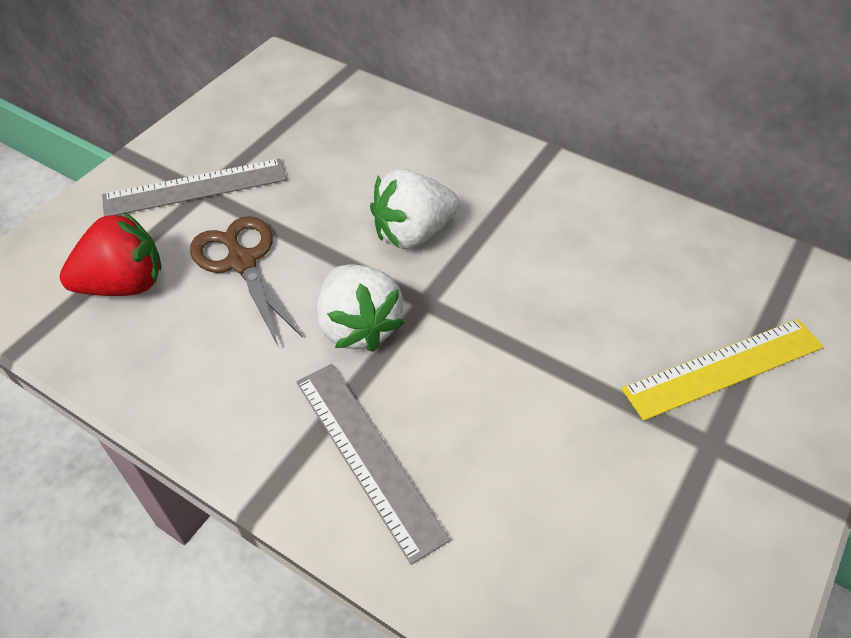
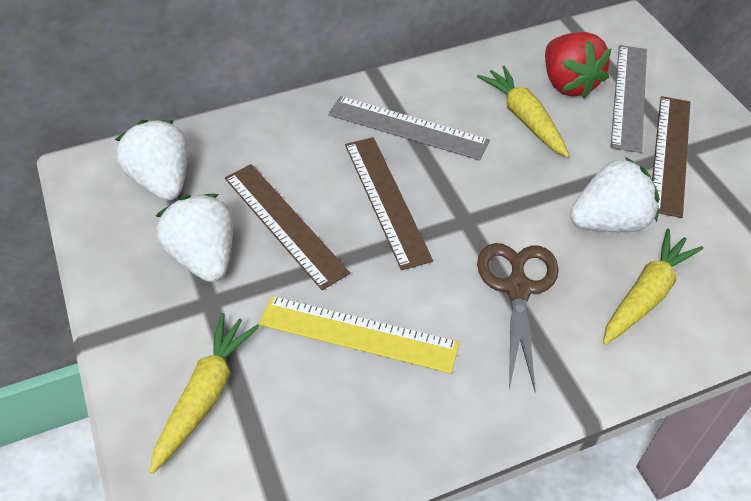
brown ruler: 0 -> 3
white strawberry: 2 -> 3
yellow carrot: 0 -> 3

